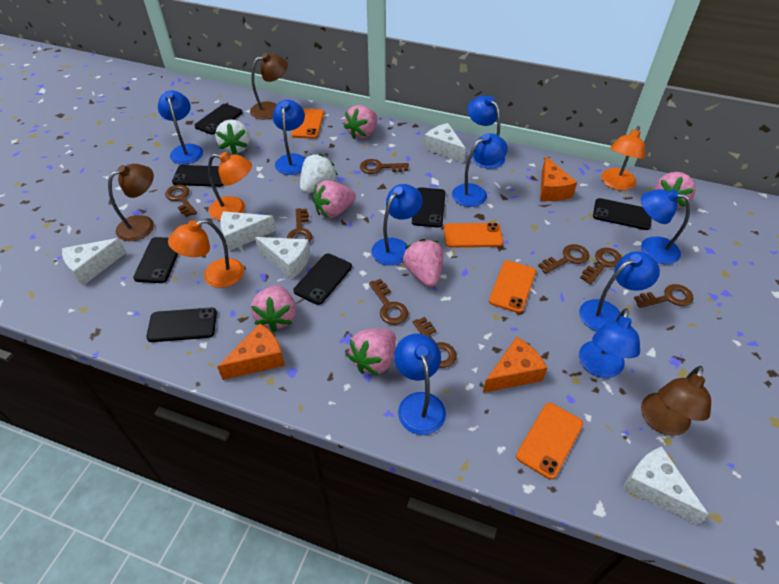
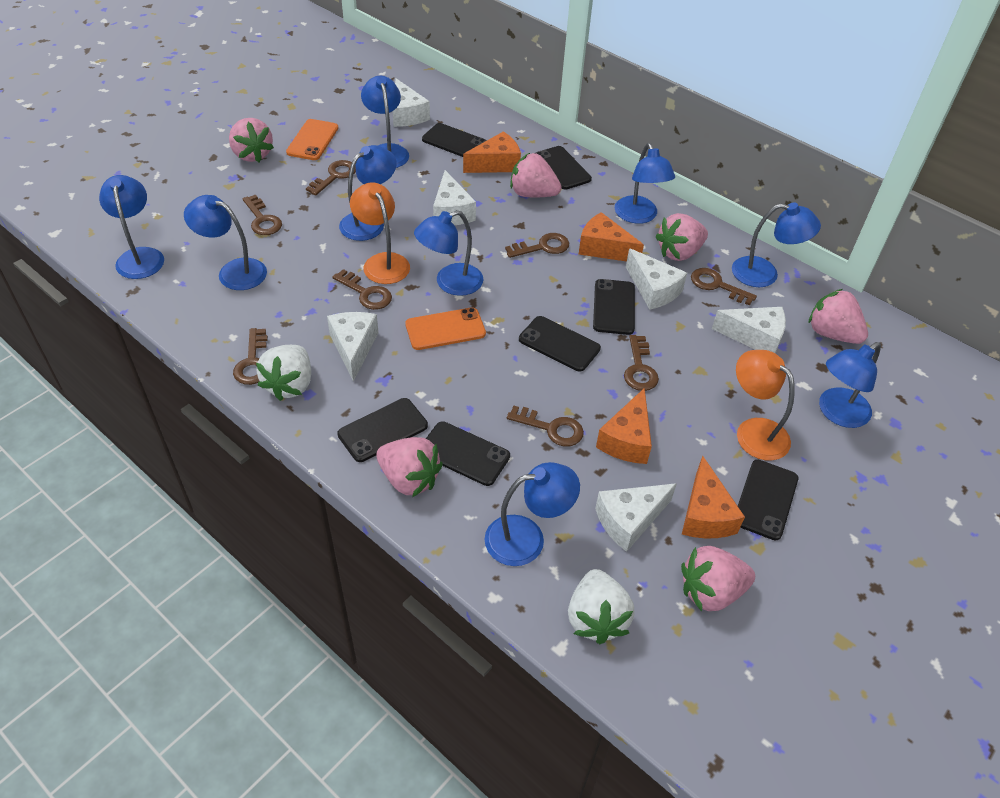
brown lamp: 3 -> 0
orange cheese: 3 -> 4
orange lamp: 3 -> 2
orange phone: 4 -> 2
white cheese: 5 -> 6

